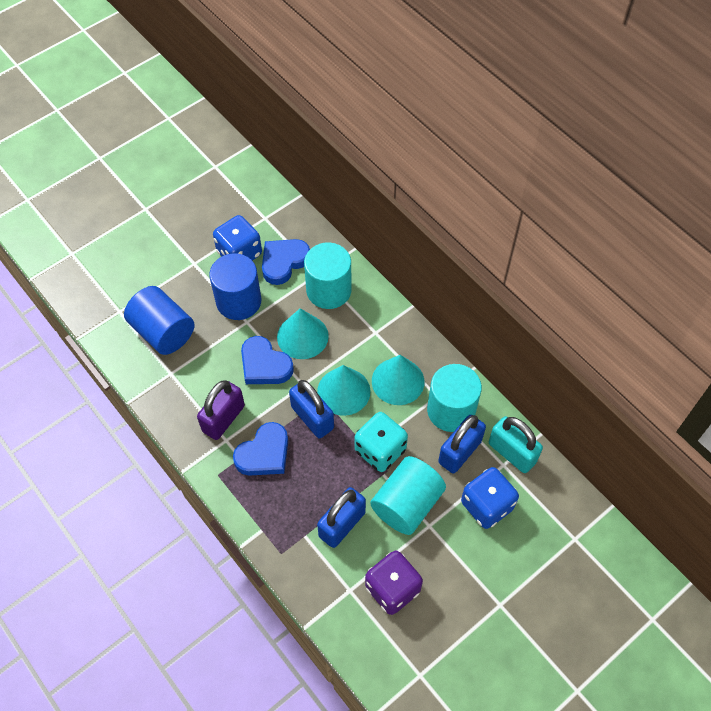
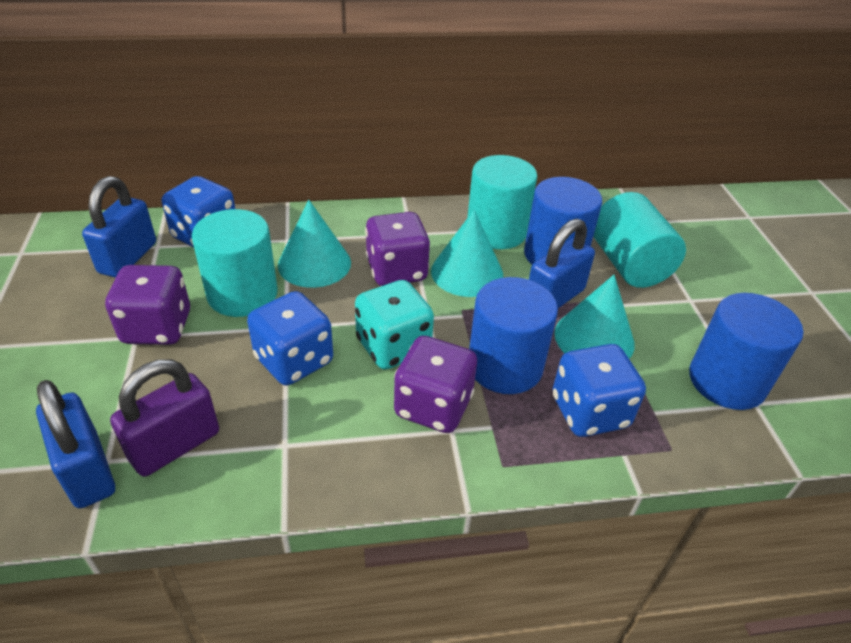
blue cylinder: 2 -> 3
blue dice: 2 -> 3
blue heart: 3 -> 0
purple dice: 1 -> 3
turquoise padlock: 1 -> 0

